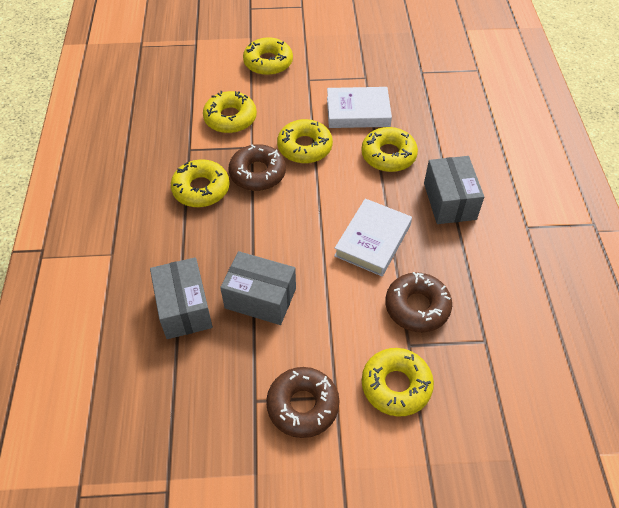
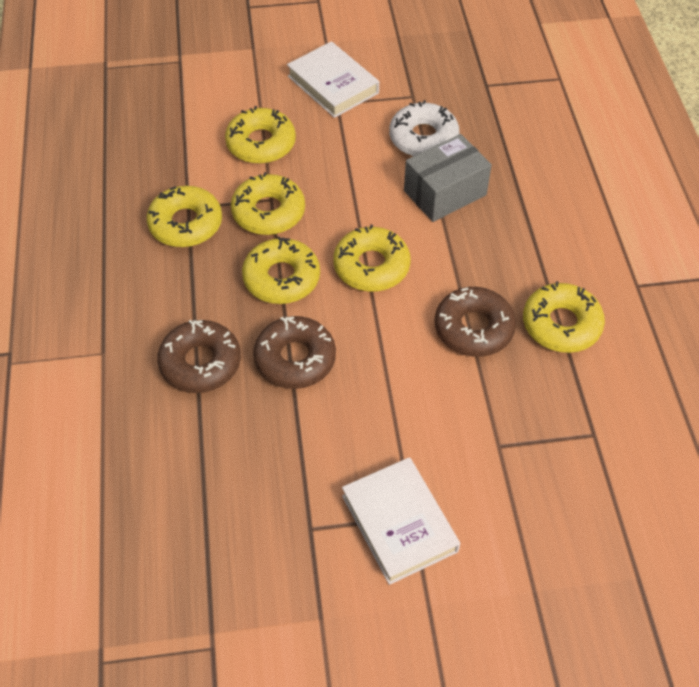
grey box: 3 -> 1
white donut: 0 -> 1

